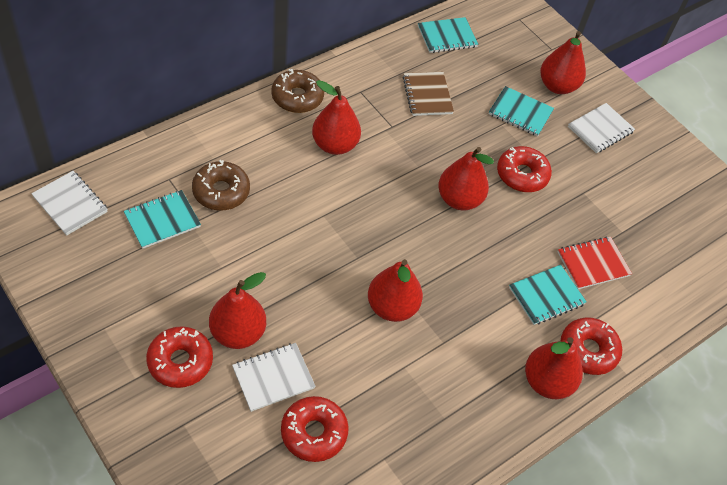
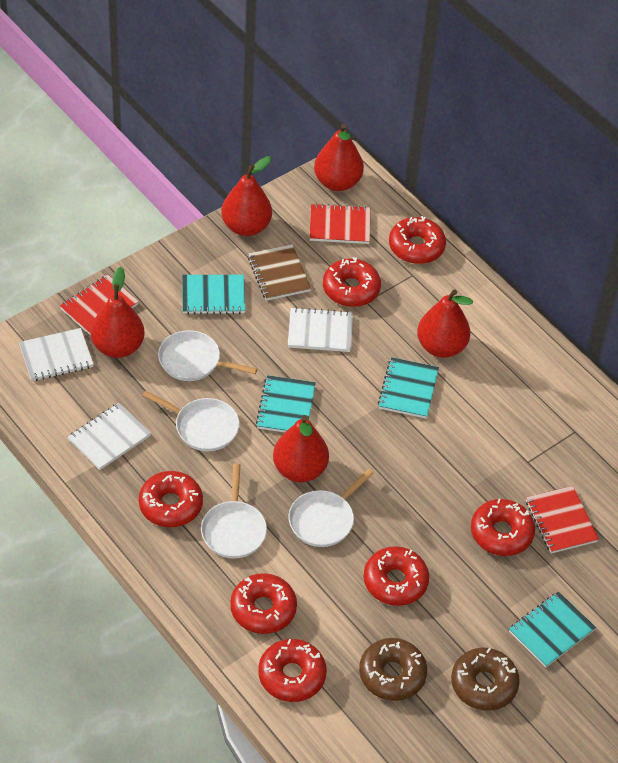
red donut: 4 -> 7
red notebook: 1 -> 3
red pear: 6 -> 5
white pan: 0 -> 4

